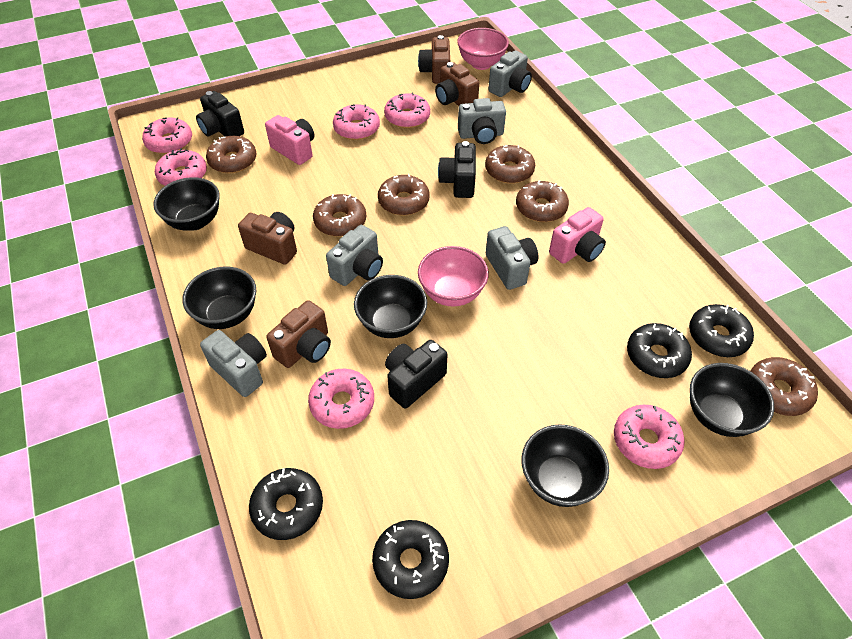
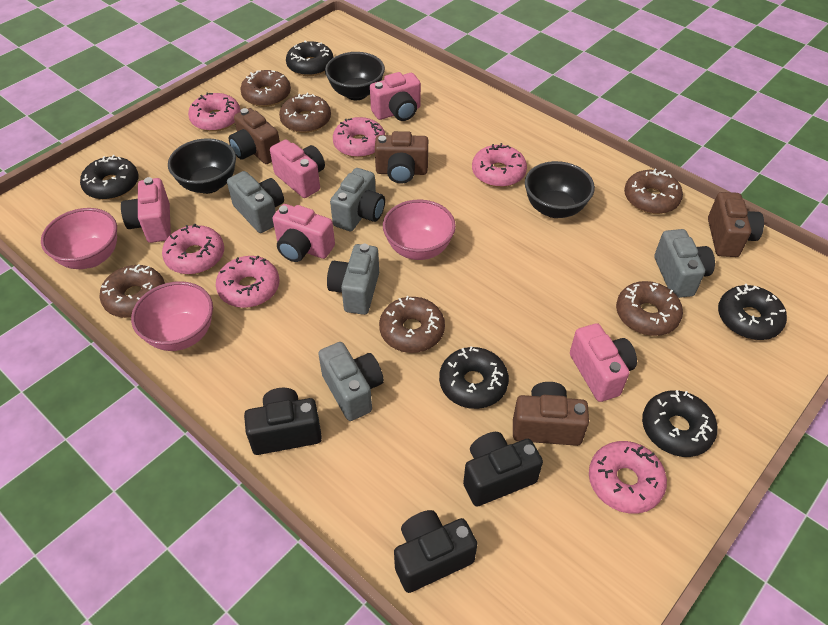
black bowl: 5 -> 3
black donut: 4 -> 5
pink bowl: 2 -> 3
pink camera: 2 -> 5

